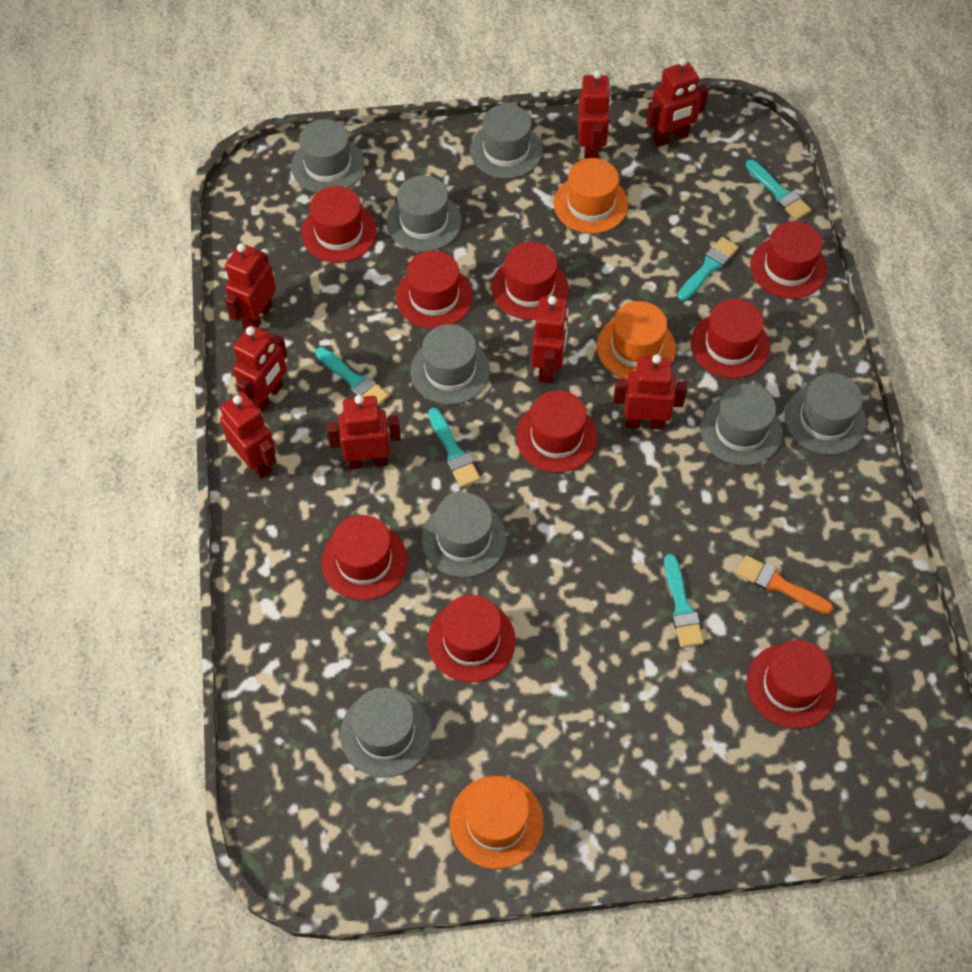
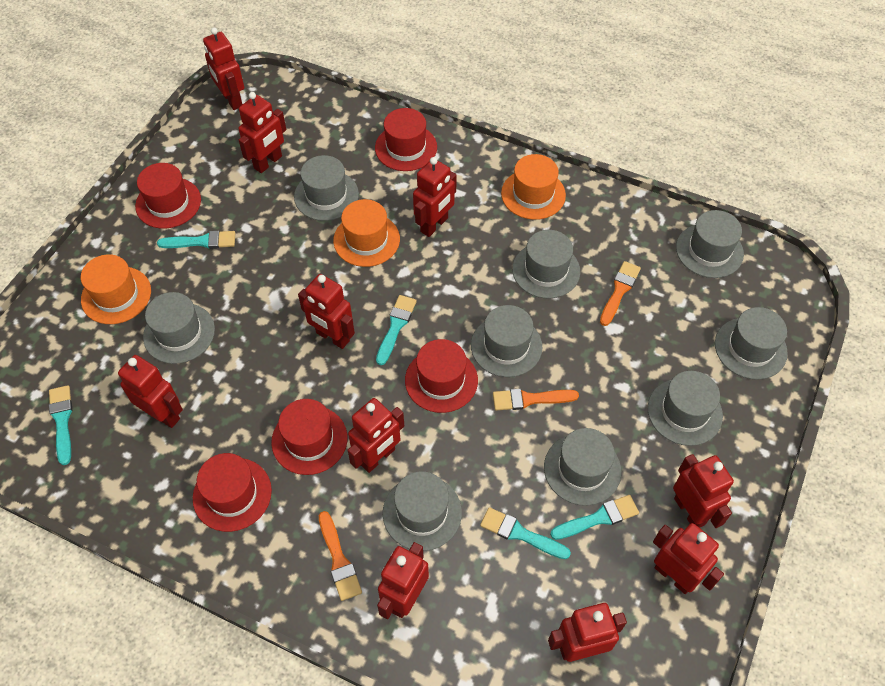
grey hat: 8 -> 9
orange brush: 1 -> 3
red hat: 9 -> 5
red robot: 8 -> 10

